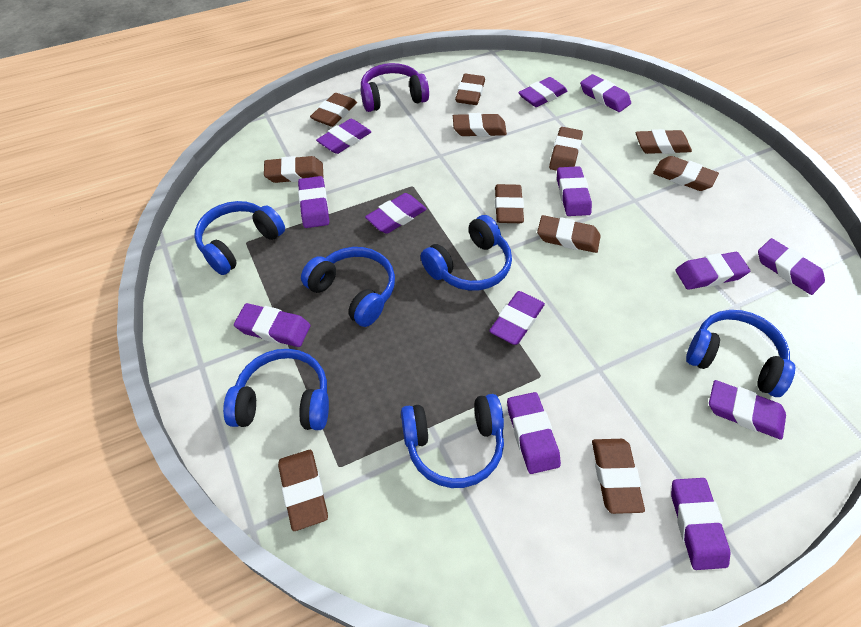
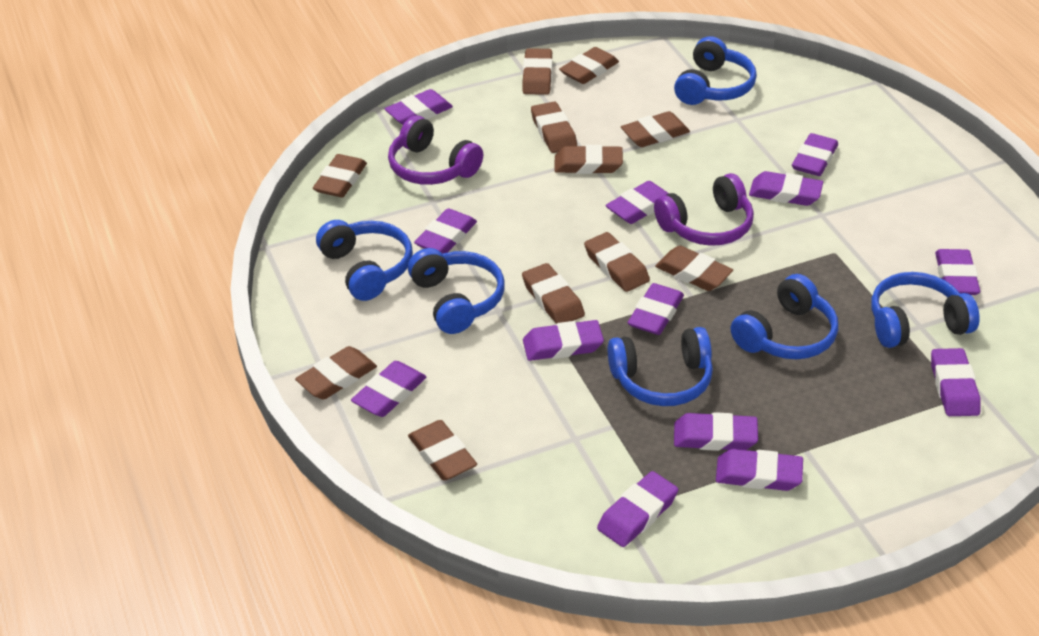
purple headphones: 1 -> 2

